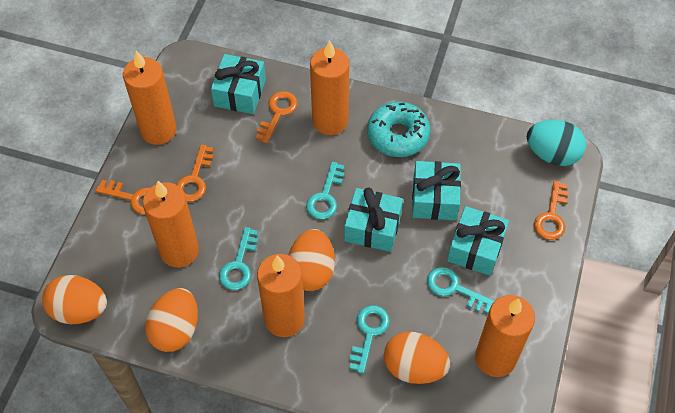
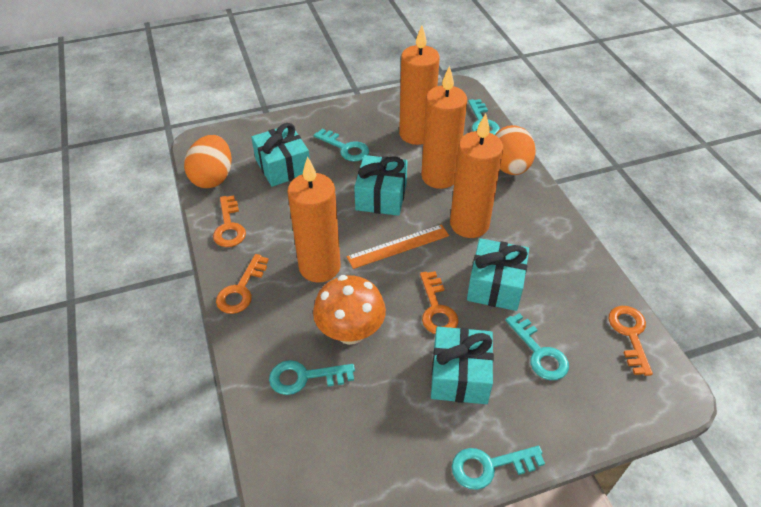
orange candle: 5 -> 4
orange egg: 4 -> 2
orange mushroom: 0 -> 1
orange ruler: 0 -> 1
turquoise donut: 1 -> 0
turquoise egg: 1 -> 0
turquoise key: 4 -> 5

